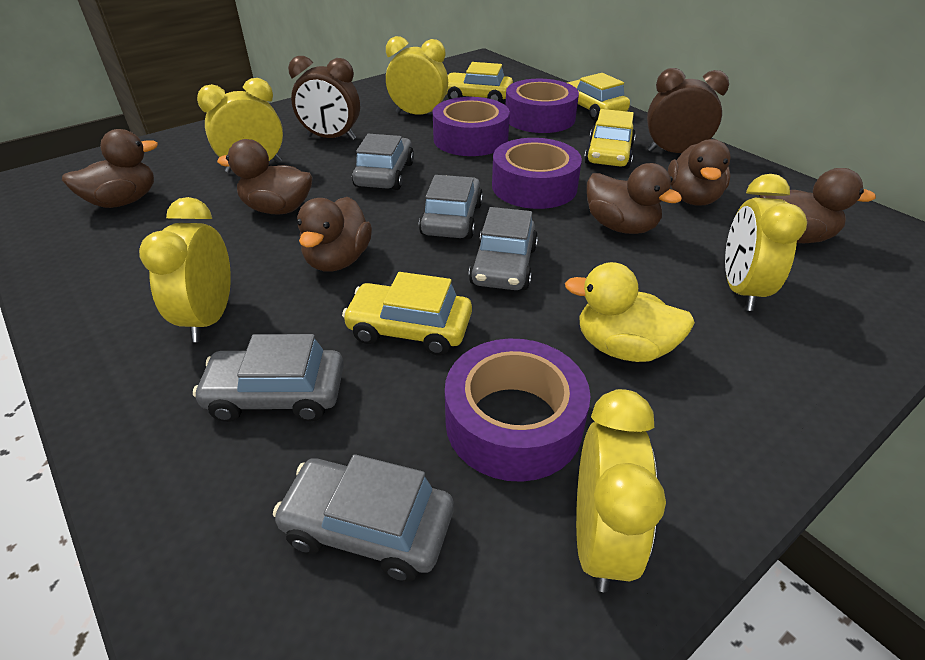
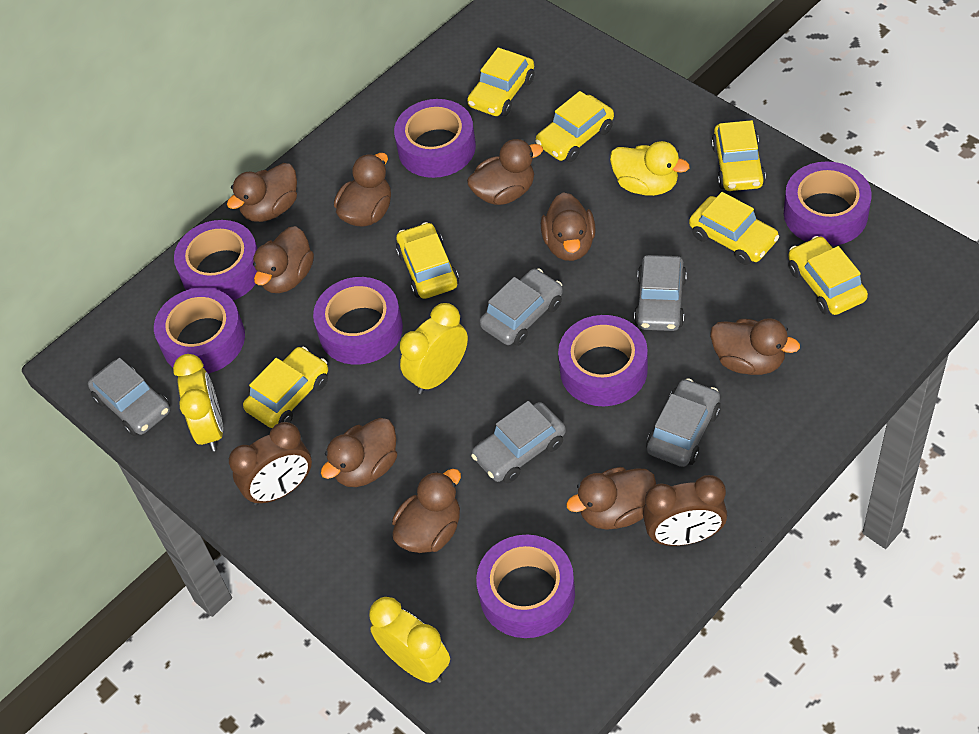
brown duck: 6 -> 9
purple tape: 4 -> 7
yellow car: 4 -> 7
yellow clock: 5 -> 3

